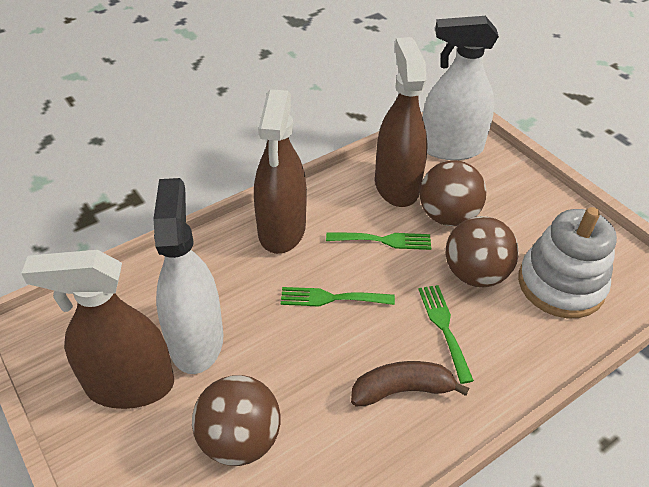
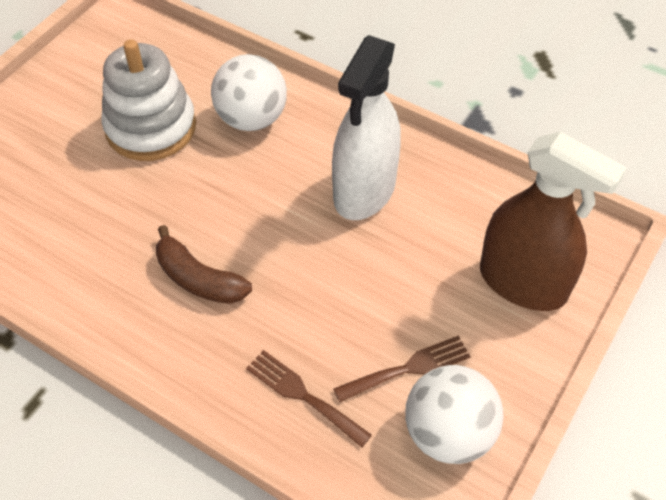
brown ball: 3 -> 0
brown fork: 0 -> 2
brown spray bottle: 3 -> 1
green fork: 3 -> 0
white ball: 0 -> 2
white spray bottle: 2 -> 1

